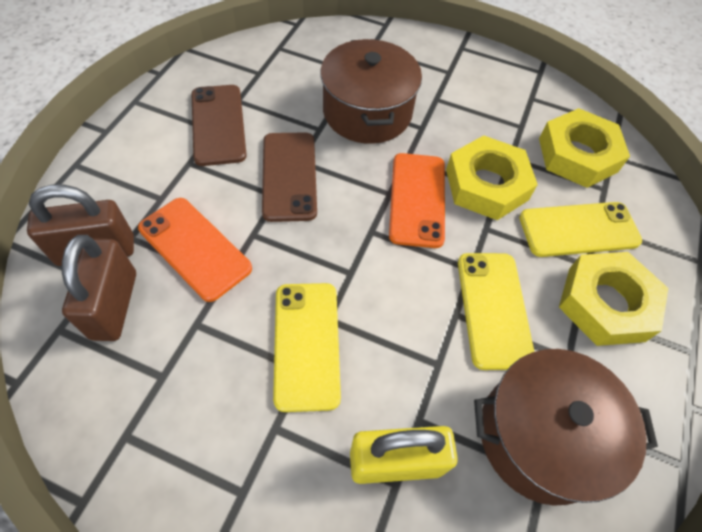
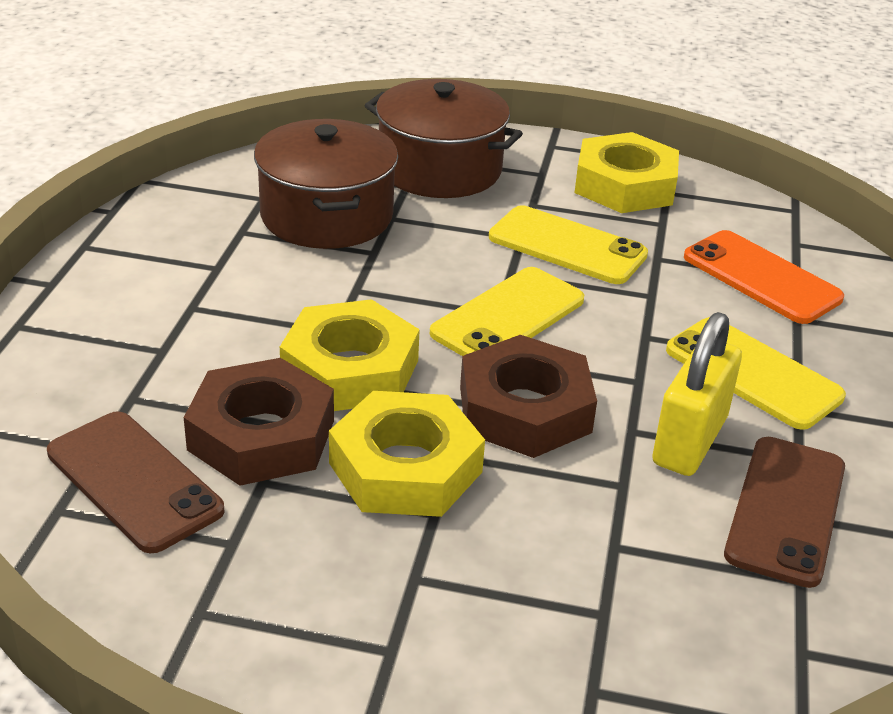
brown nut: 0 -> 2
brown padlock: 2 -> 0
orange phone: 2 -> 1

